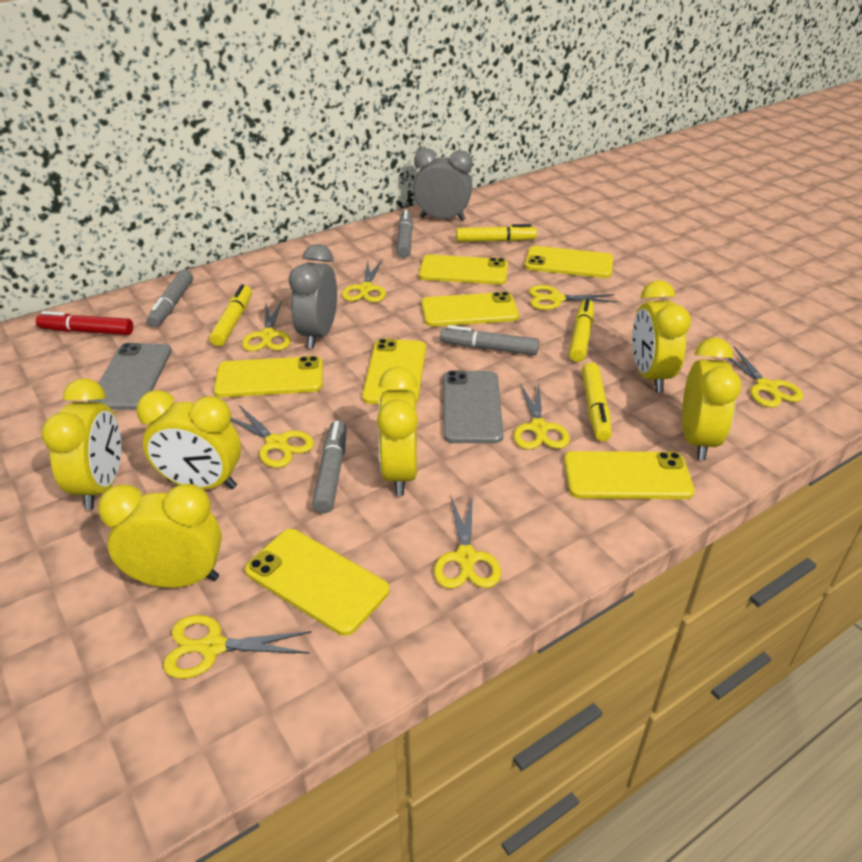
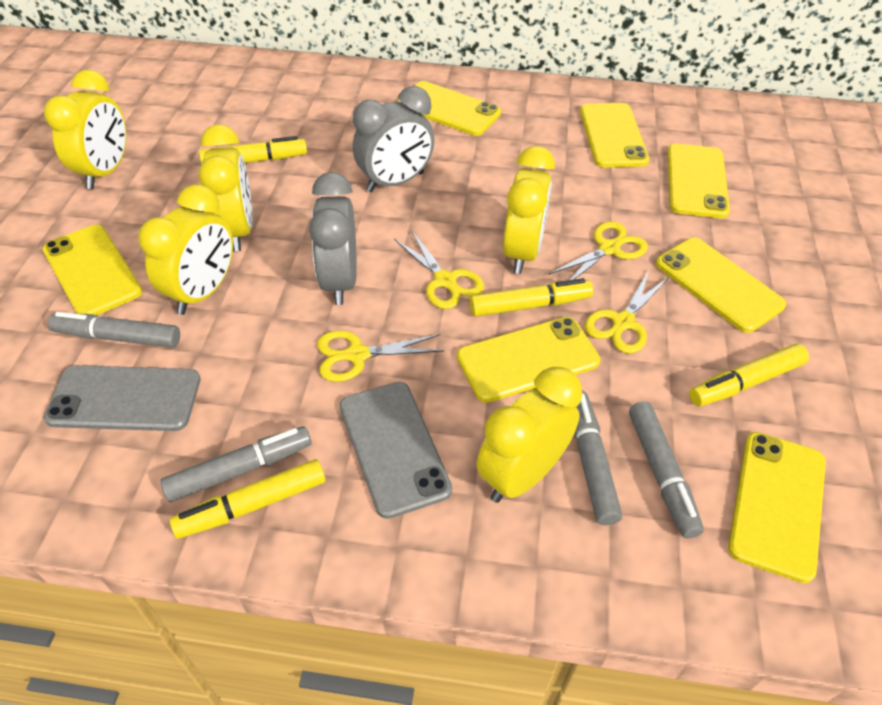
red marker: 1 -> 0
yellow clock: 6 -> 5
yellow scissors: 8 -> 4

